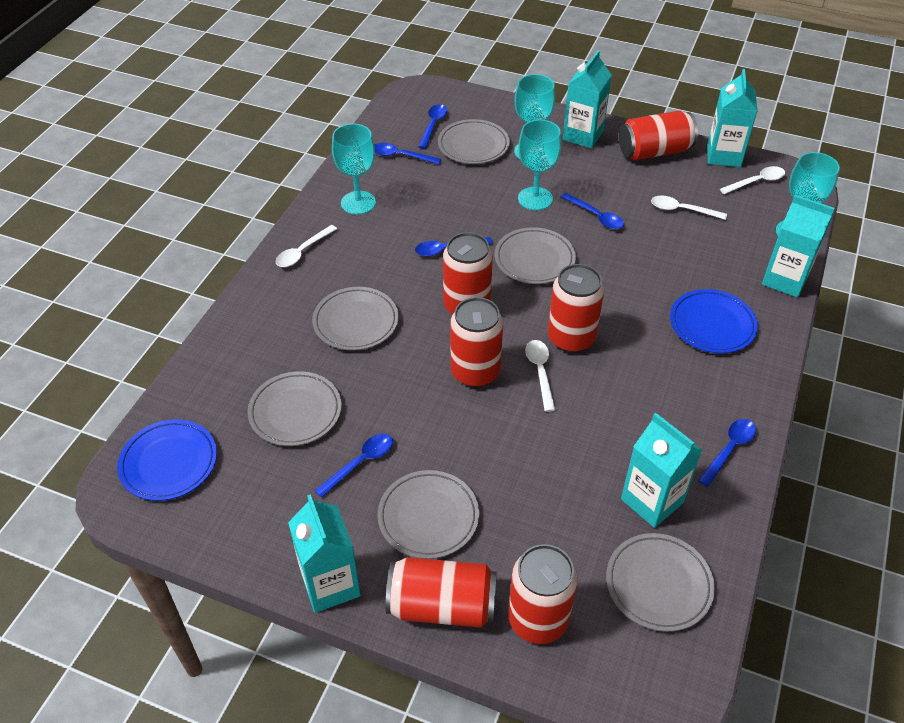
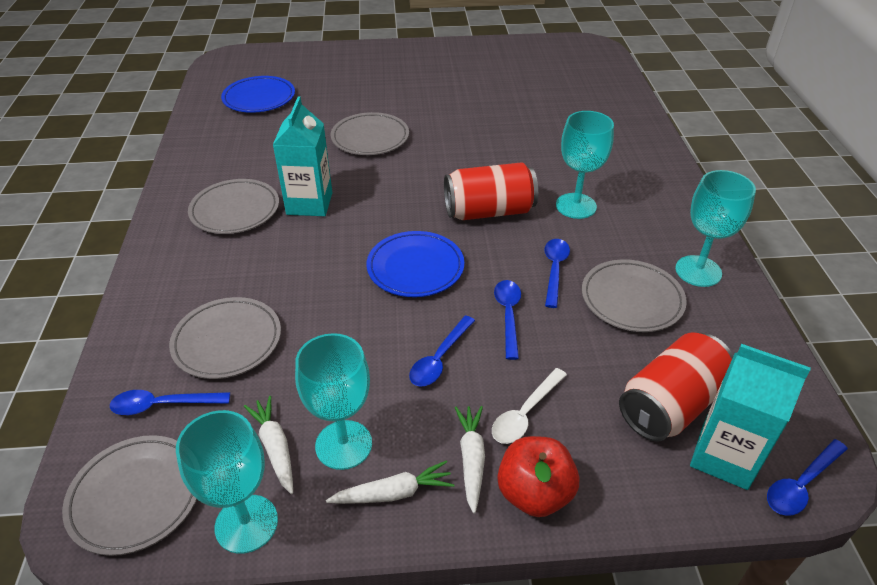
blue spoon: 6 -> 5
grey plate: 6 -> 5
red apple: 0 -> 1
red can: 6 -> 2
turquoise carton: 5 -> 2
white carrot: 0 -> 3
white spoon: 4 -> 1

